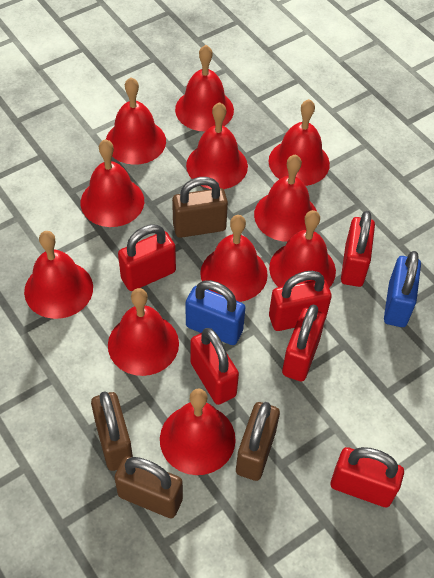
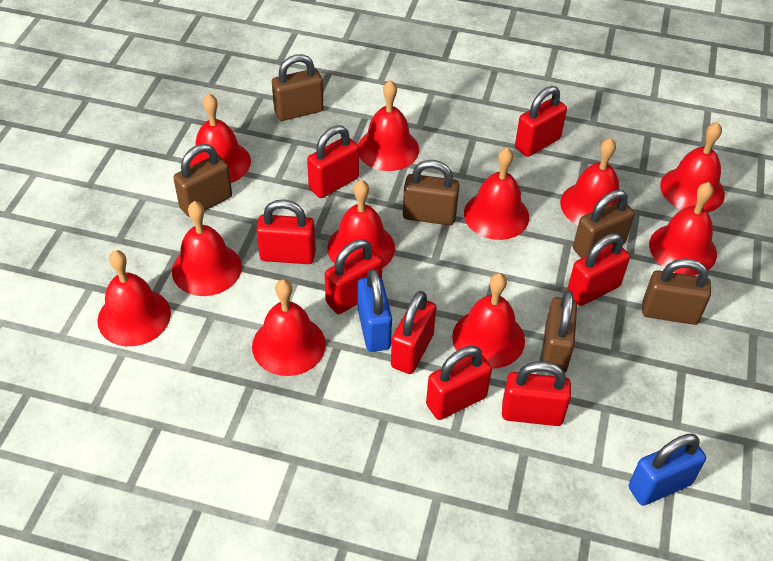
brown padlock: 4 -> 6
red padlock: 6 -> 8

